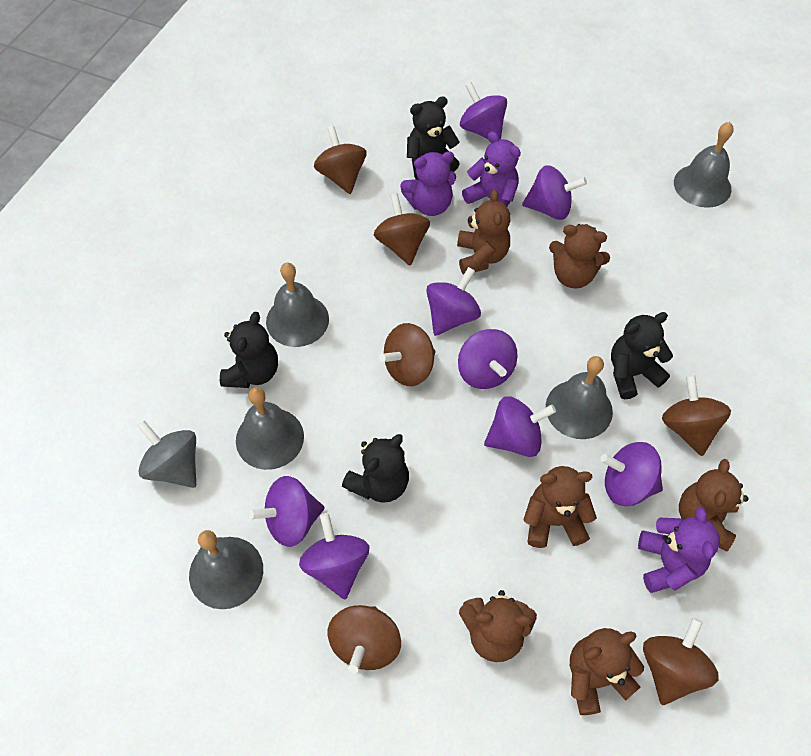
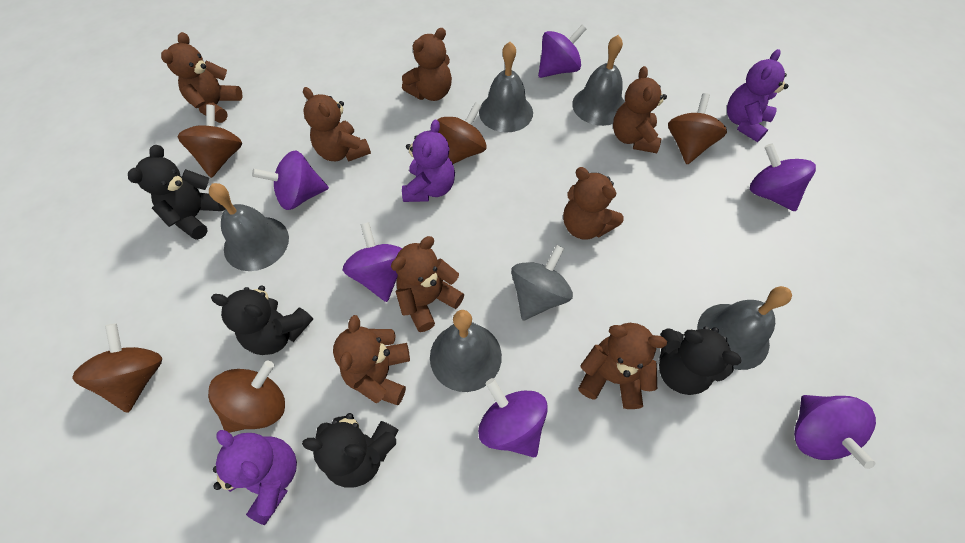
brown spinning top: 6 -> 5
brown teddy bear: 6 -> 8
purple spinning top: 8 -> 6

